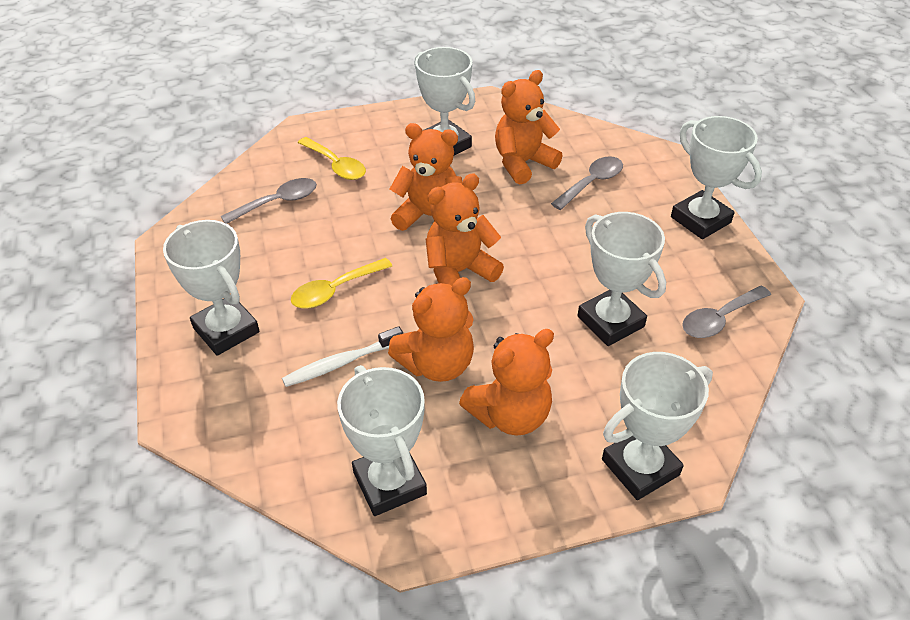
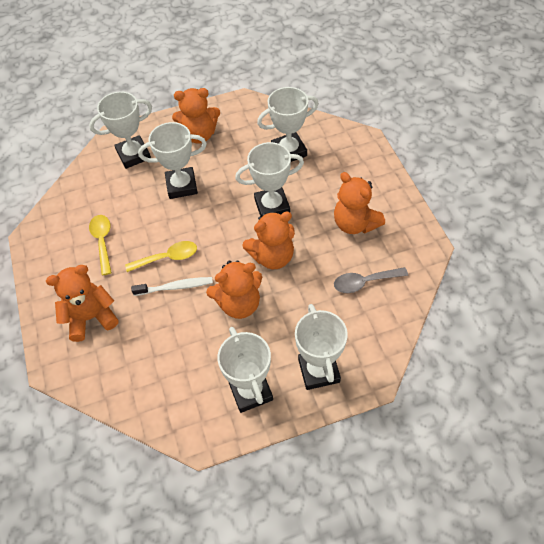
grey spoon: 3 -> 1

